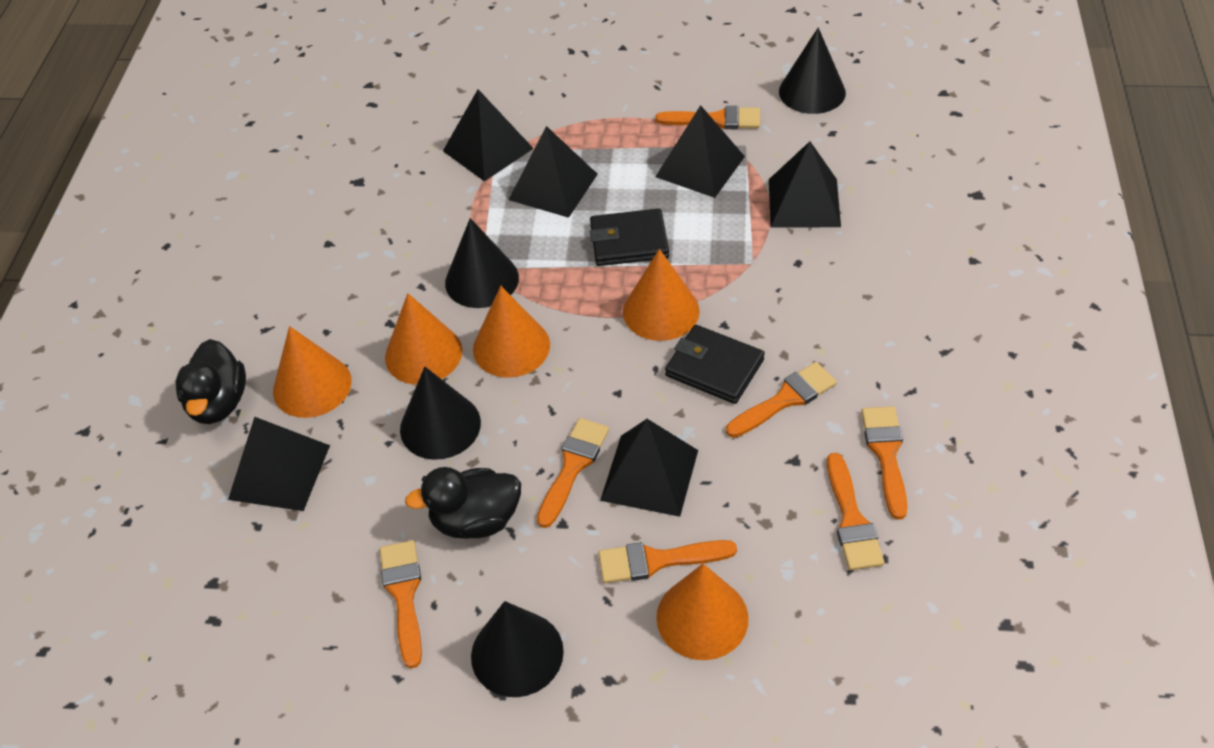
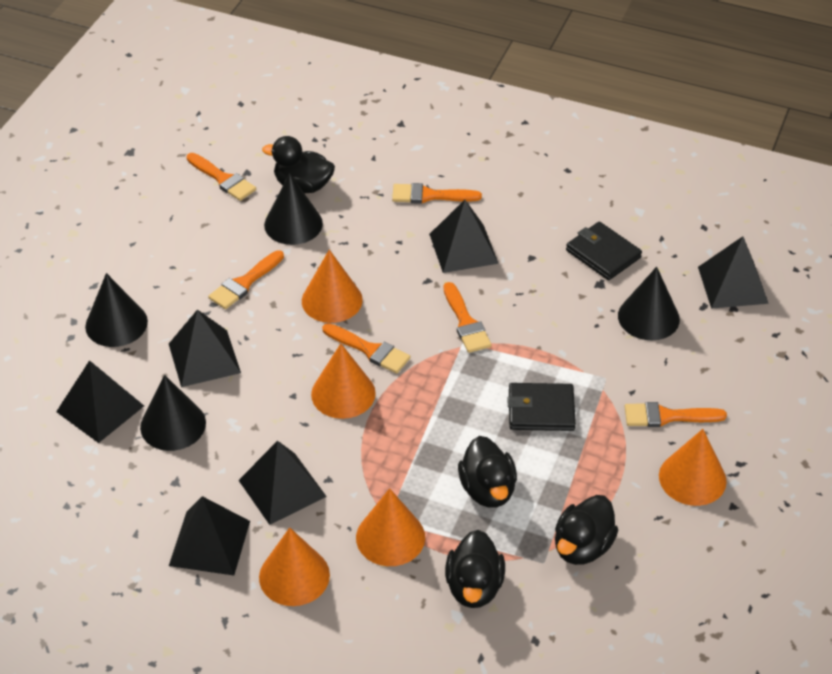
black duck: 2 -> 4
orange brush: 7 -> 6

